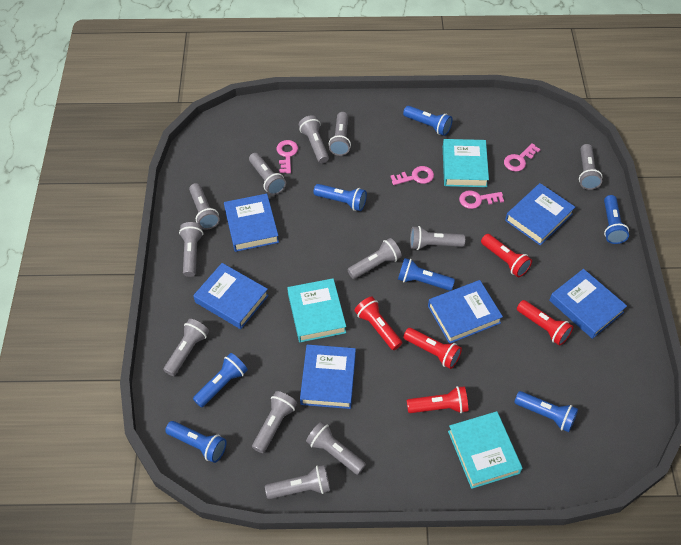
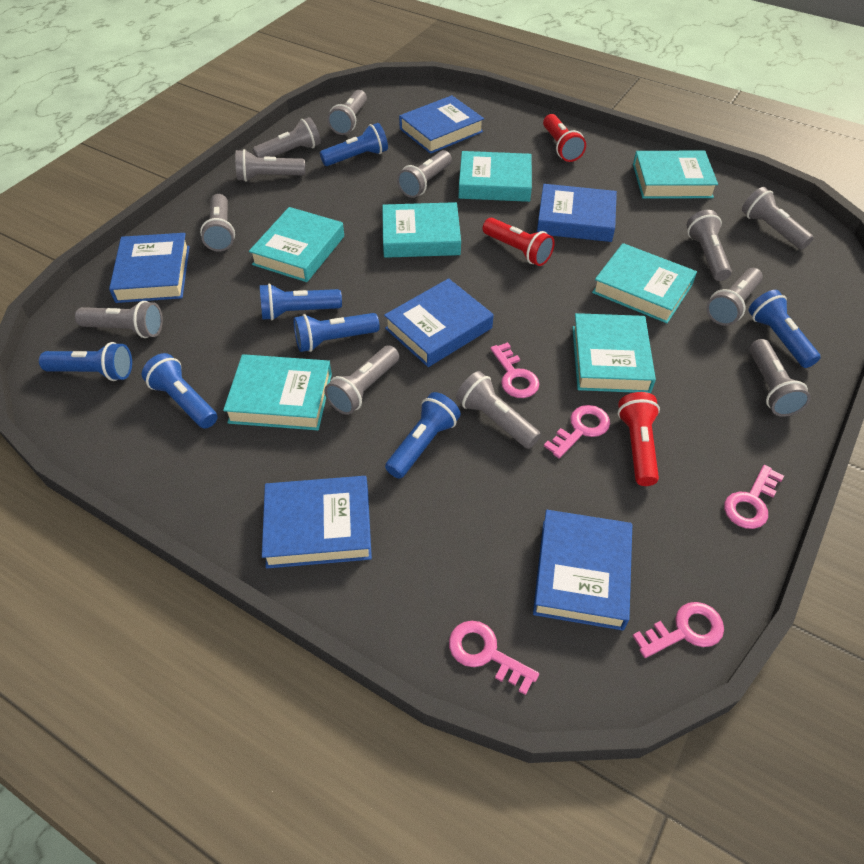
pink key: 4 -> 5
red flashlight: 5 -> 3
turquoise book: 3 -> 7

